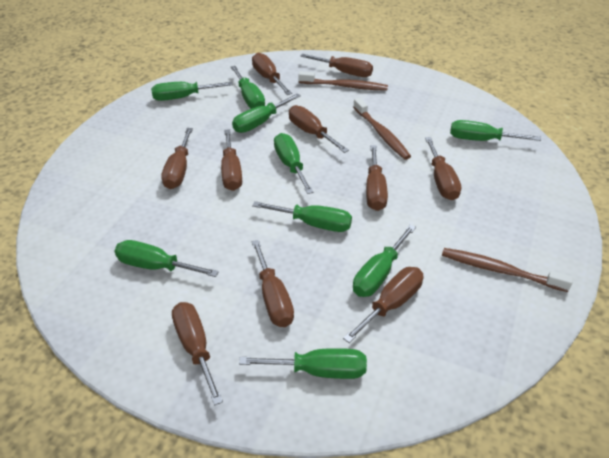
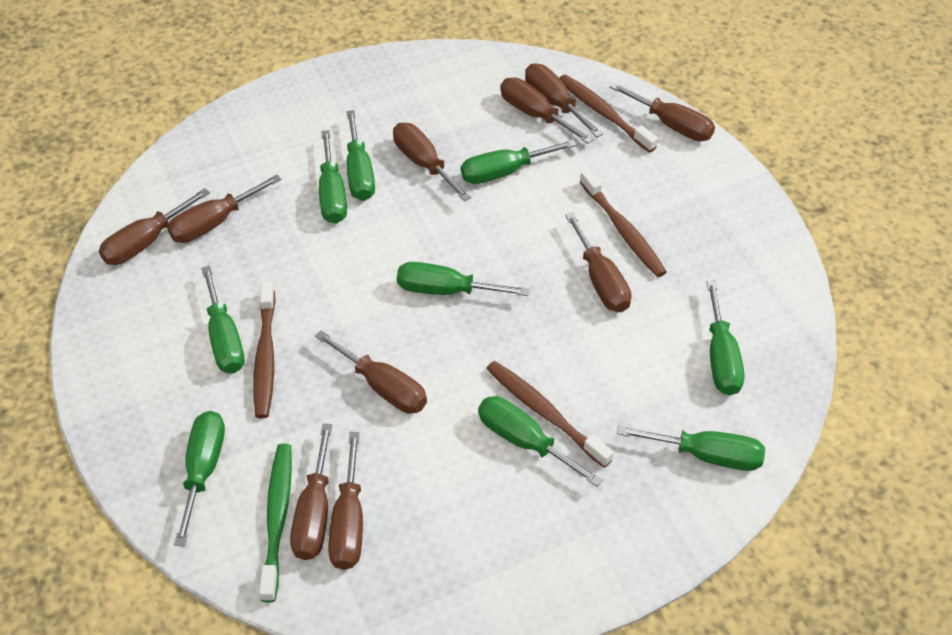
brown toothbrush: 3 -> 4
green toothbrush: 0 -> 1

